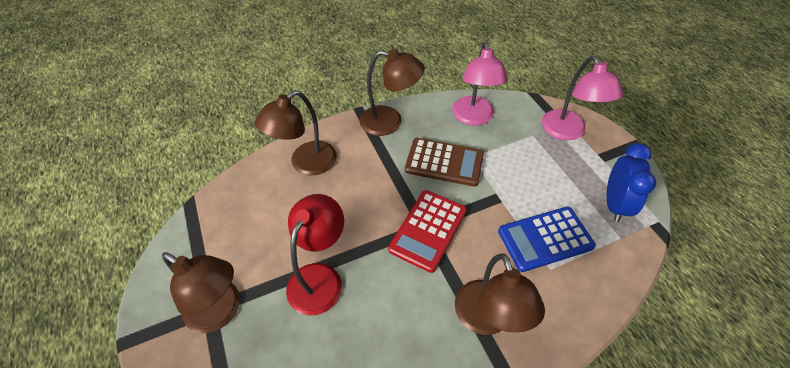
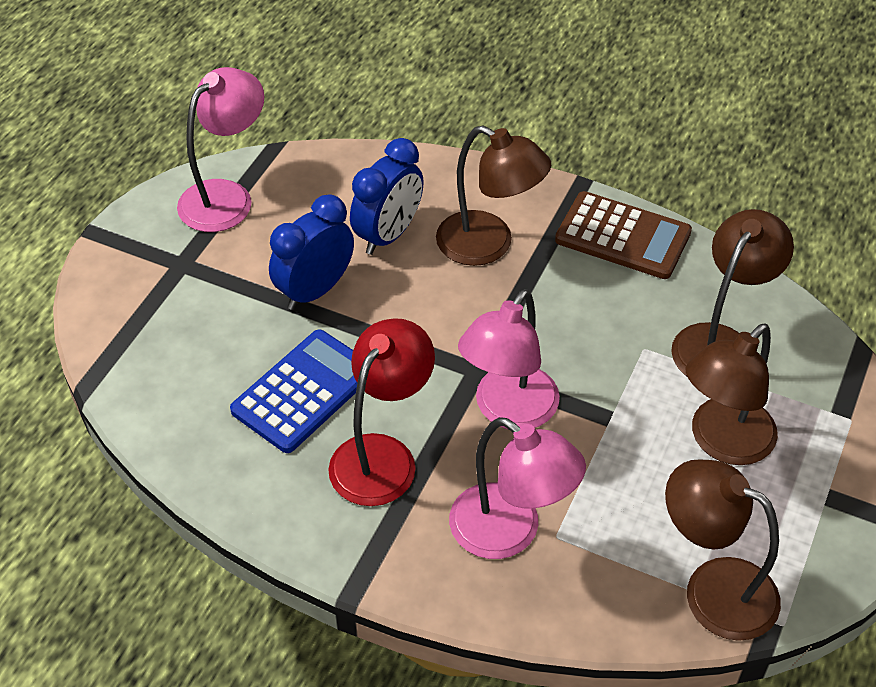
blue clock: 1 -> 2
pink lamp: 2 -> 3
red calculator: 1 -> 0

